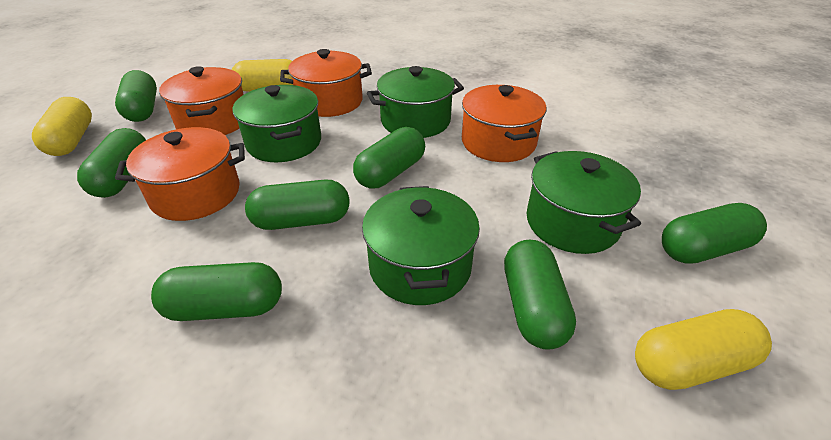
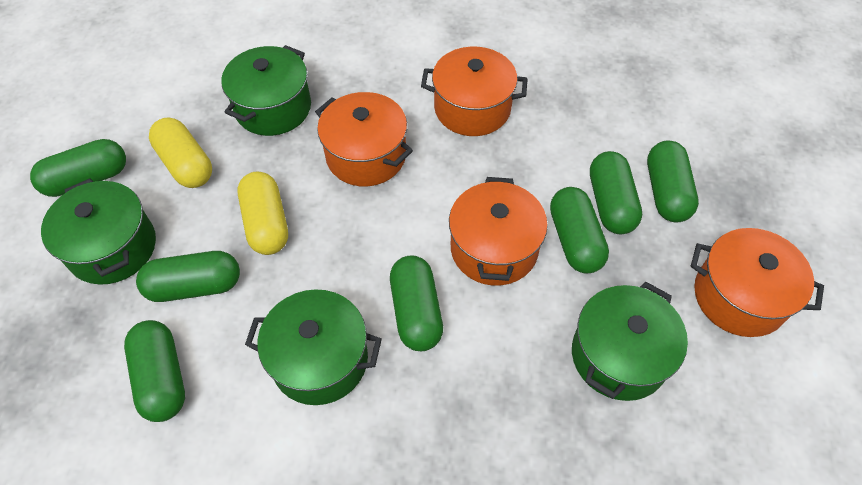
yellow capsule: 3 -> 2

